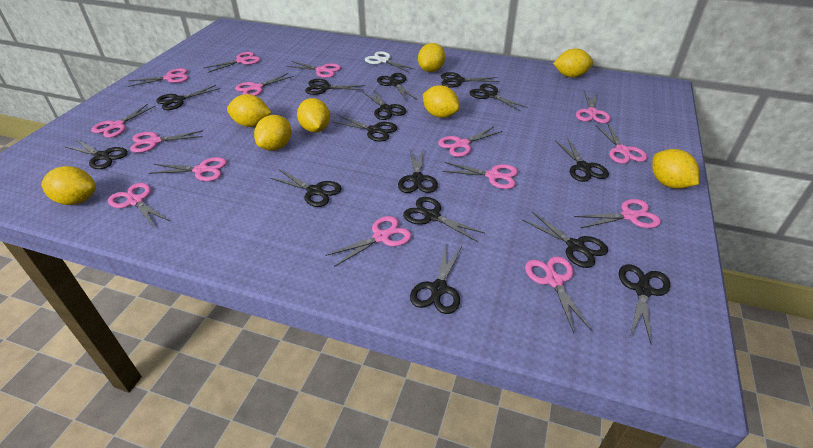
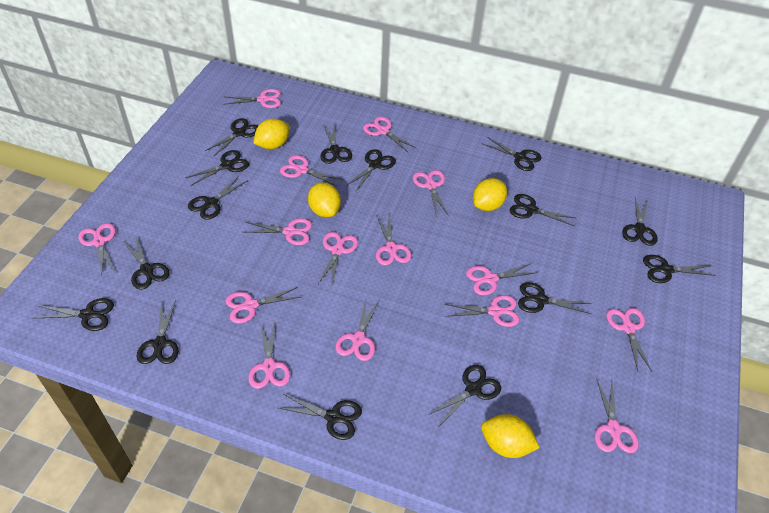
white scissors: 1 -> 0
yellow lemon: 8 -> 4

